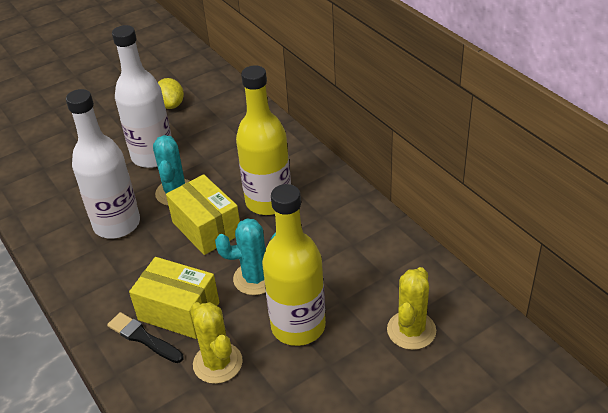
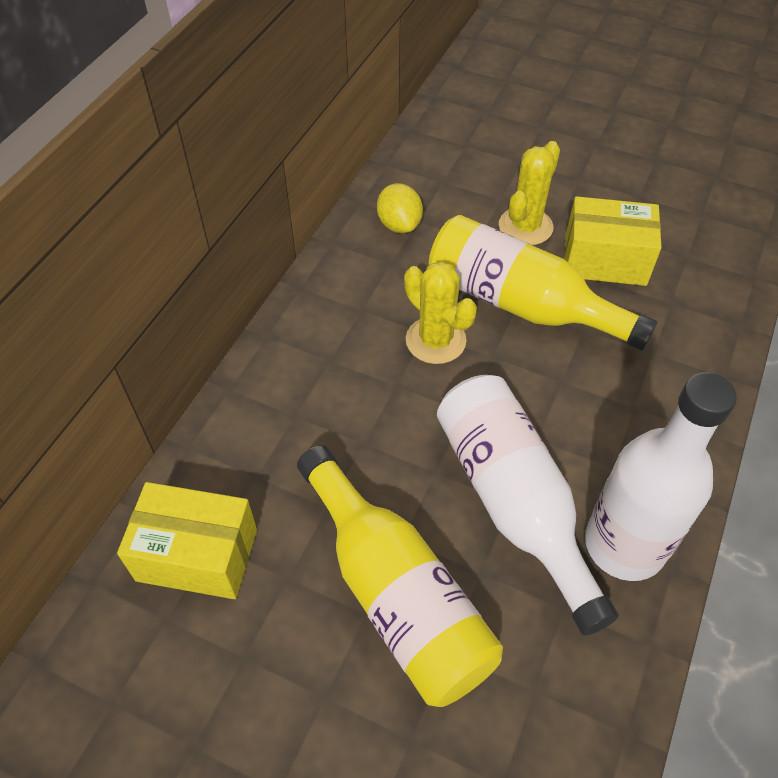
black brush: 1 -> 0
turquoise cactus: 2 -> 0

